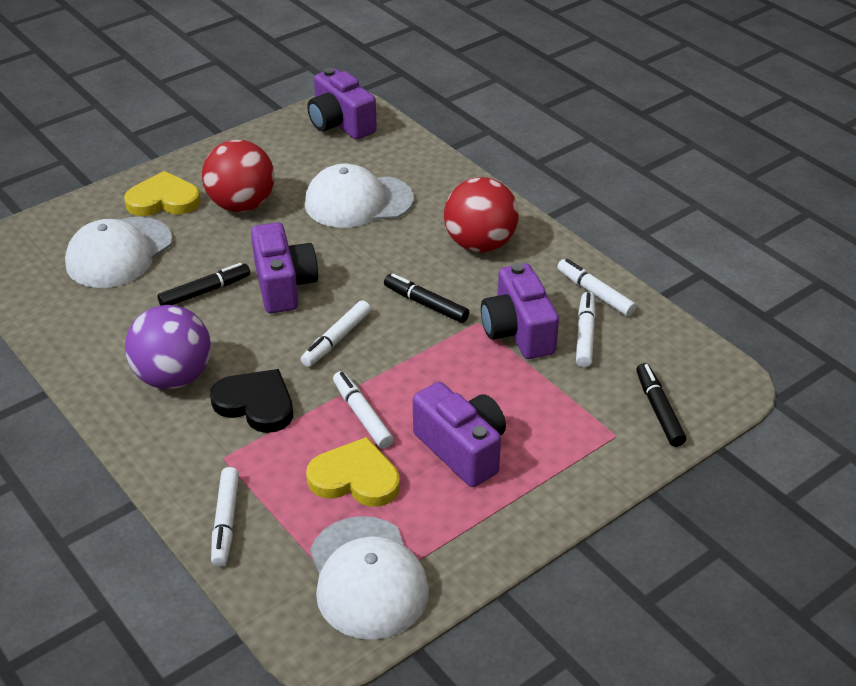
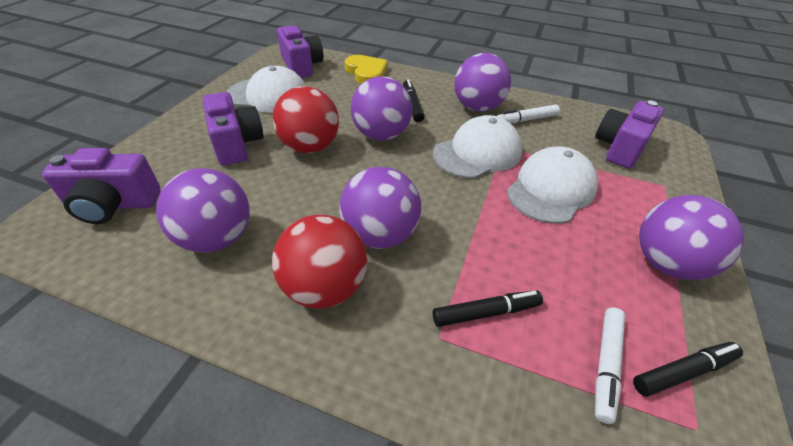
black heart: 1 -> 0
purple ball: 1 -> 5
white marker: 5 -> 2
yellow heart: 2 -> 1

